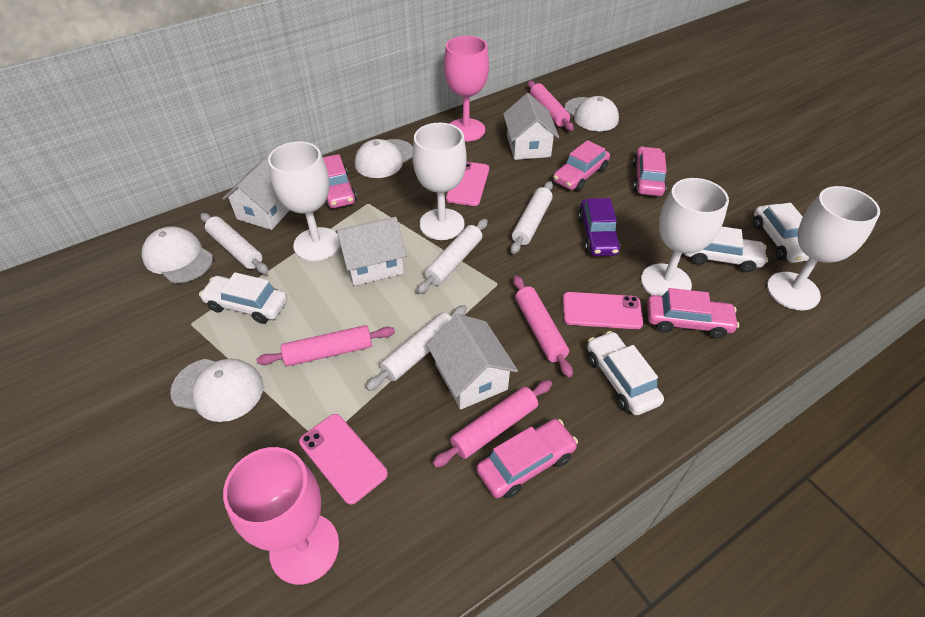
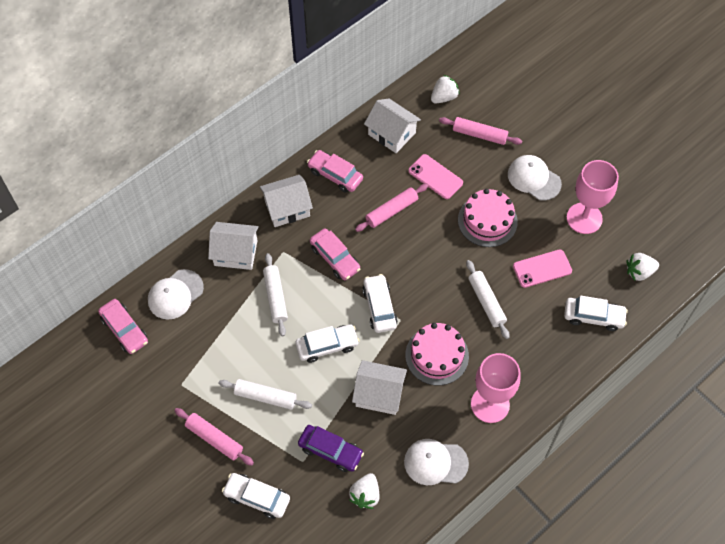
pink cake: 0 -> 2
pink car: 5 -> 3
pink phone: 3 -> 2
pink rolling pin: 4 -> 3
white cap: 4 -> 3
white goblet: 4 -> 0
white rolling pin: 4 -> 3
white strawberry: 0 -> 3

